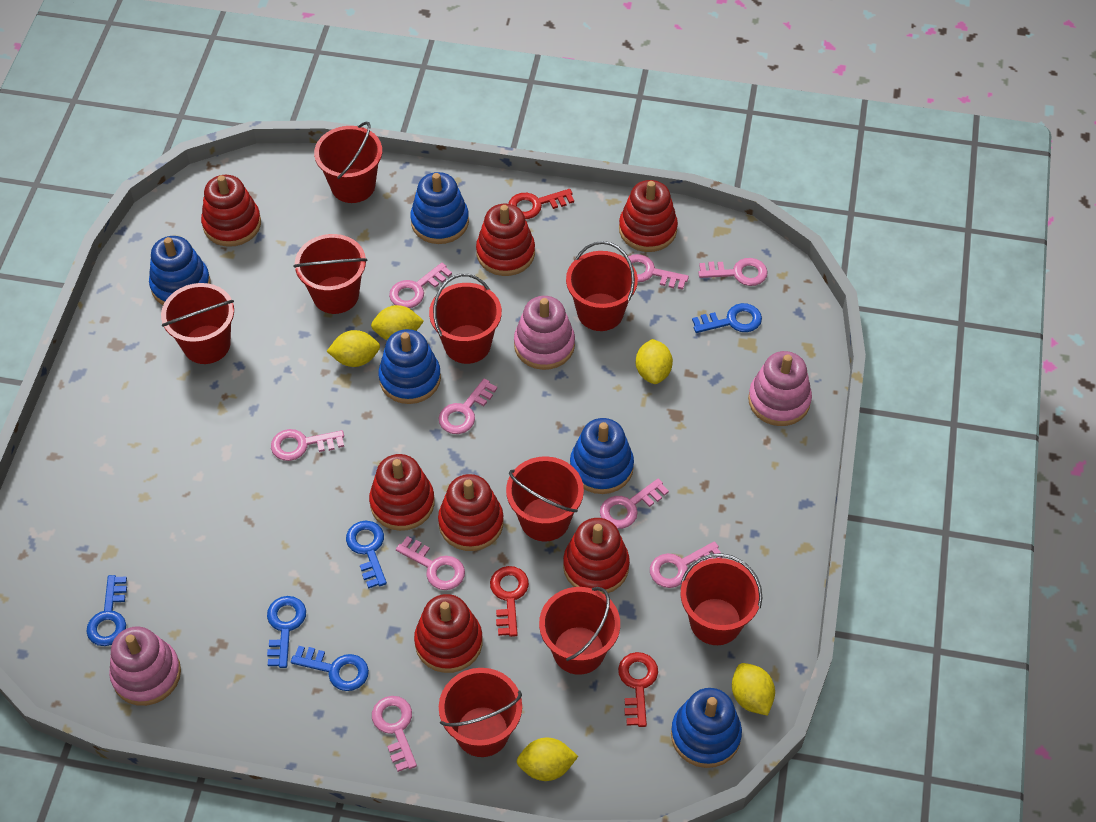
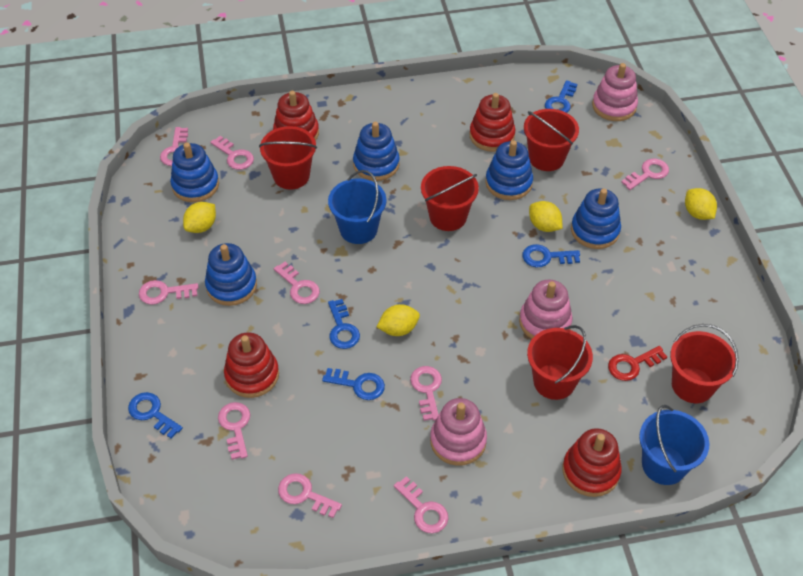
blue bucket: 0 -> 2
red bucket: 9 -> 5
red key: 3 -> 1
red stacking toy: 7 -> 4
yellow lemon: 5 -> 4

